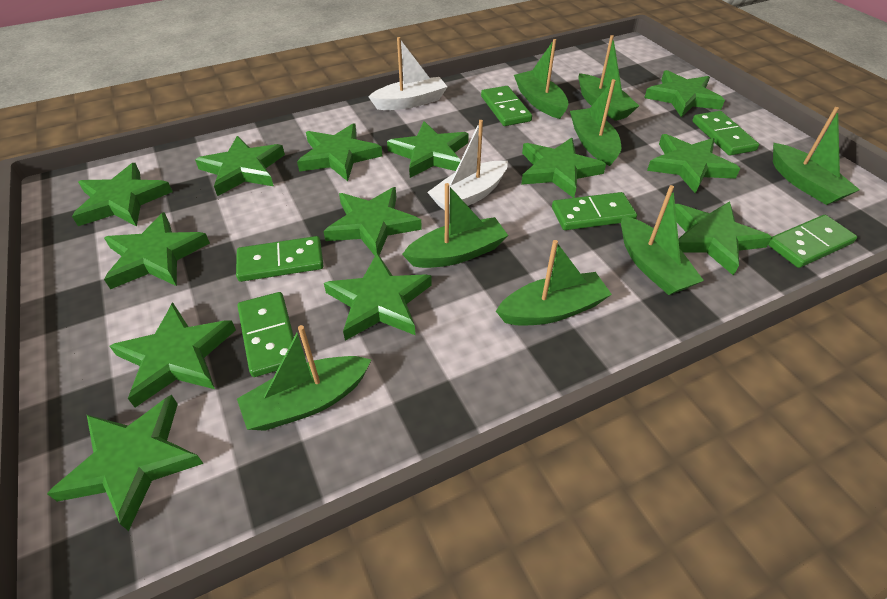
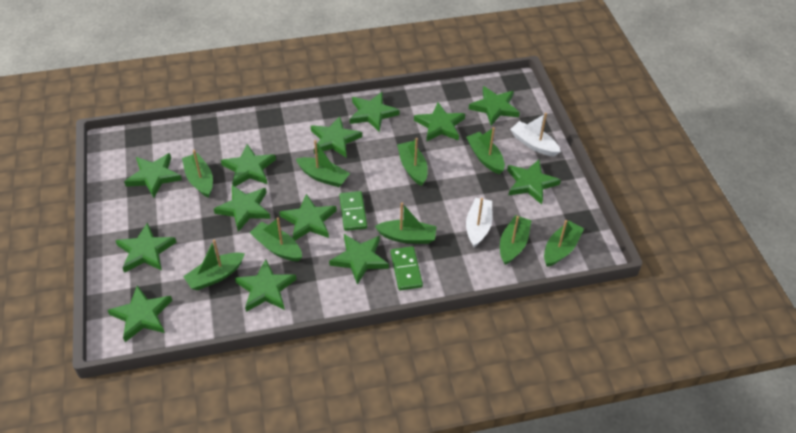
green boat: 8 -> 9
green domino: 6 -> 2

